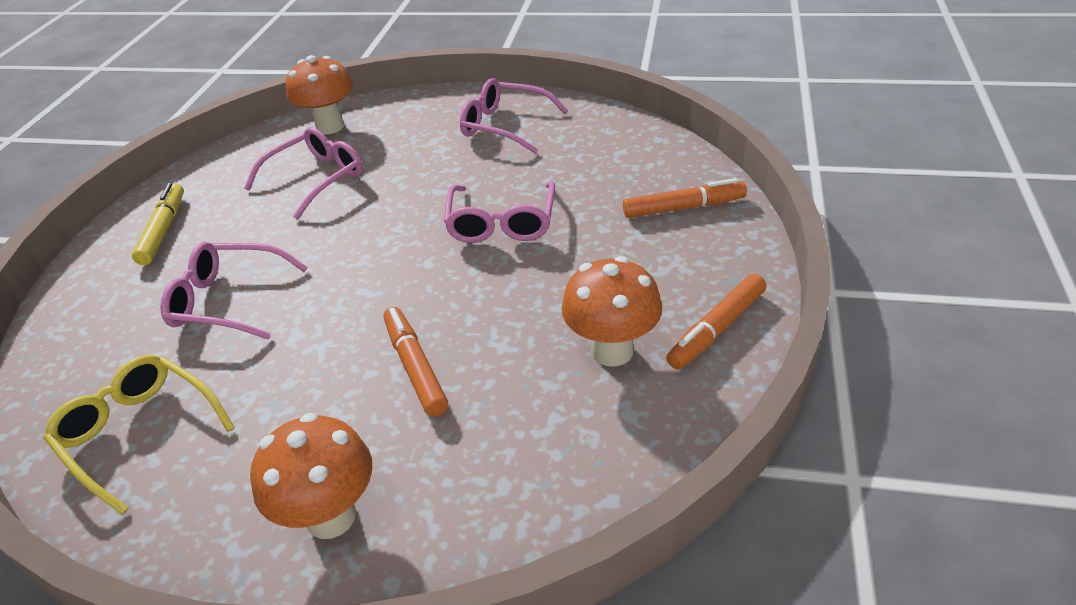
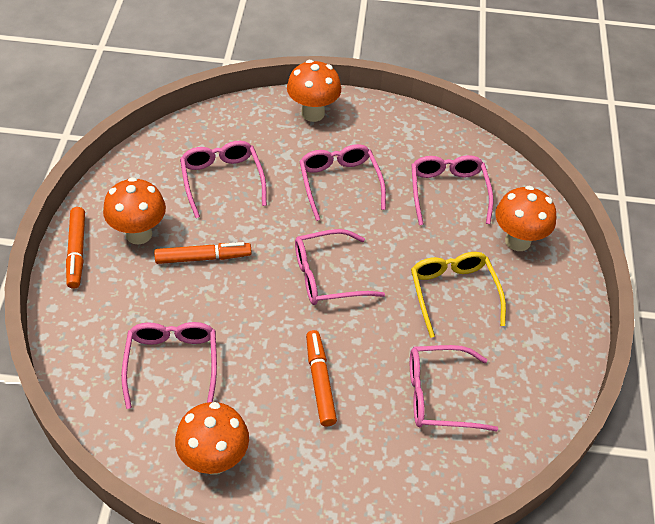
orange mushroom: 3 -> 4
pink glasses: 4 -> 6
yellow marker: 1 -> 0

